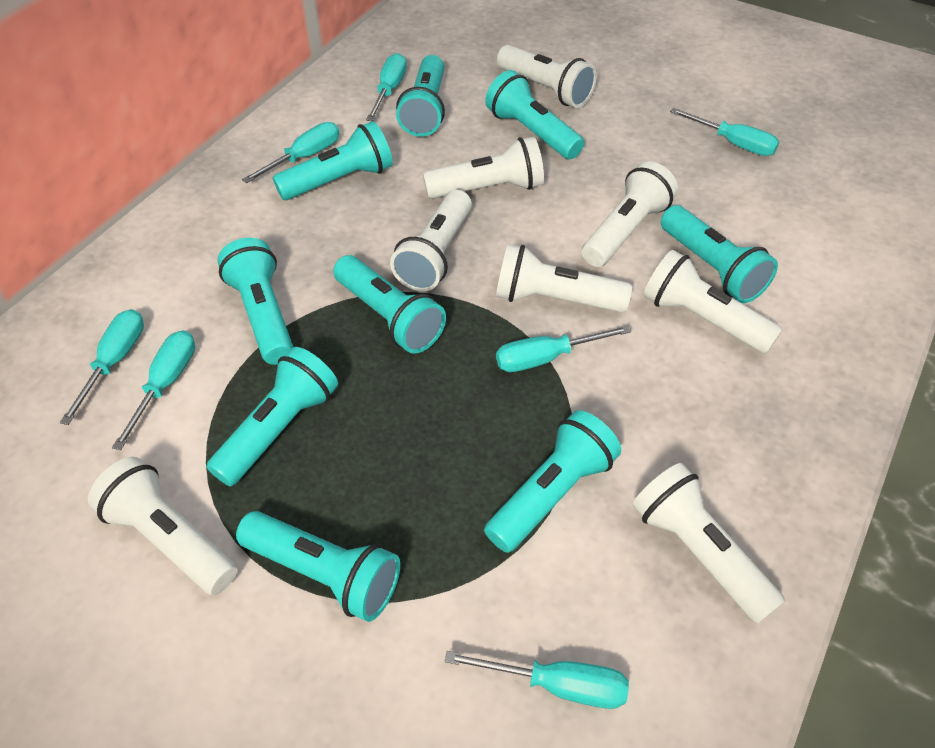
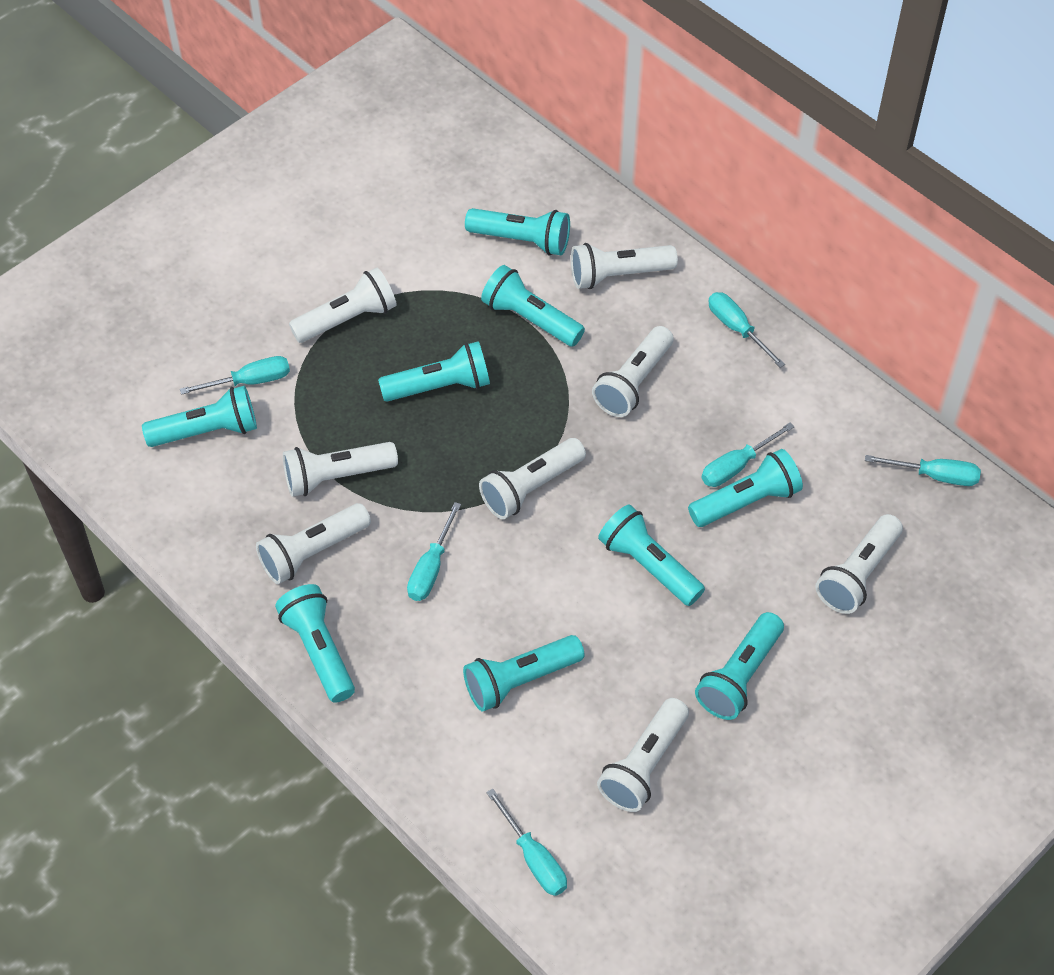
turquoise screwdriver: 7 -> 6

